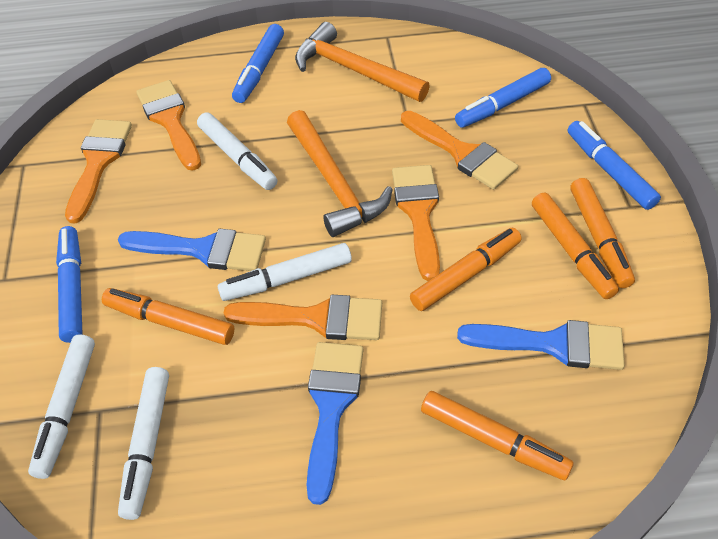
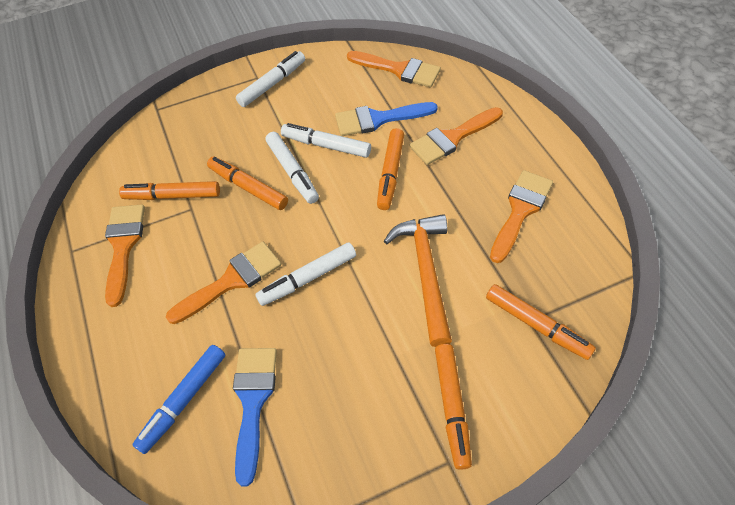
blue brush: 3 -> 2
blue marker: 4 -> 1
orange hammer: 2 -> 1

